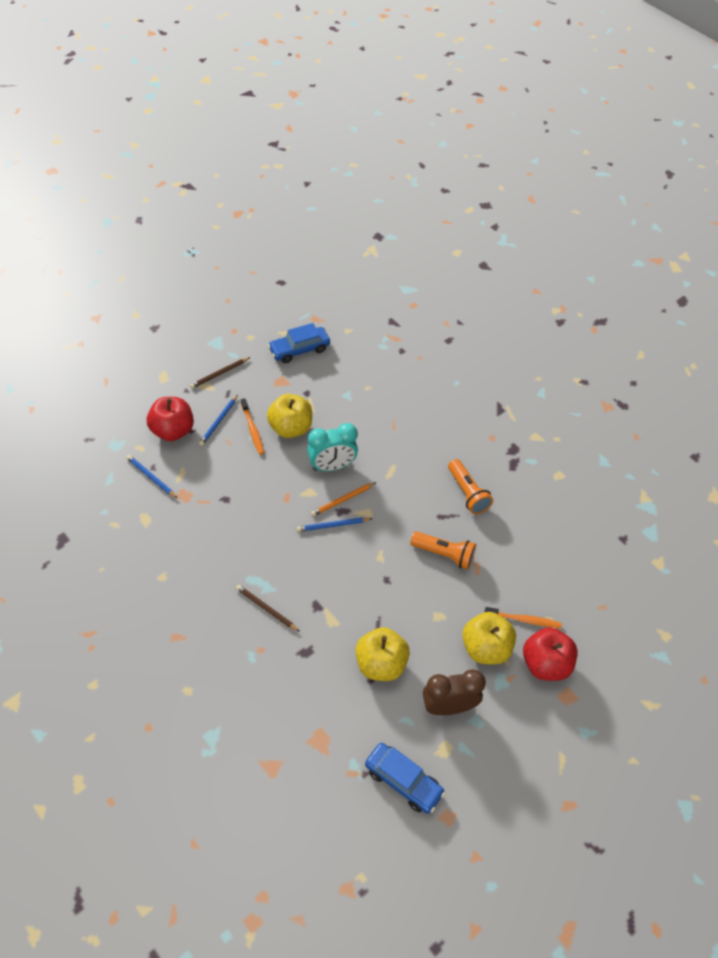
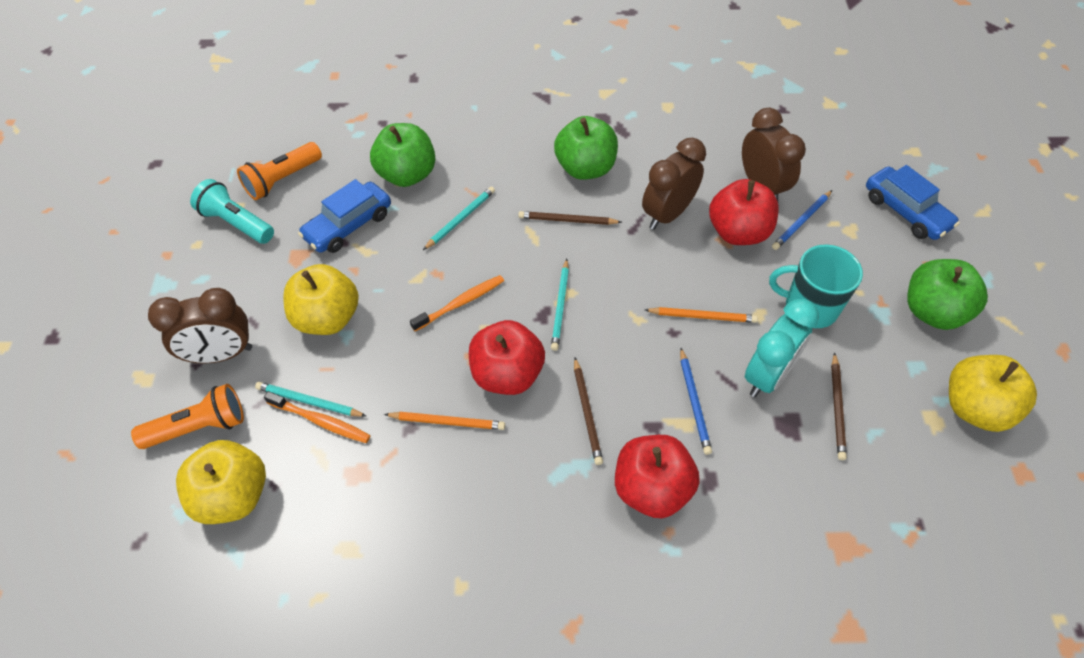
blue pencil: 3 -> 2
brown clock: 1 -> 3
brown pencil: 2 -> 3
green apple: 0 -> 3
orange pencil: 1 -> 2
red apple: 2 -> 3
turquoise flashlight: 0 -> 1
turquoise mug: 0 -> 1
turquoise pencil: 0 -> 3

